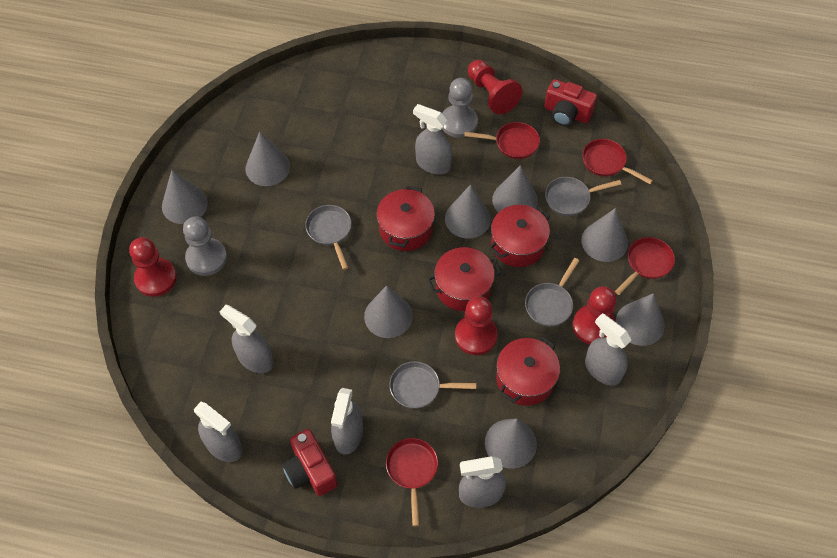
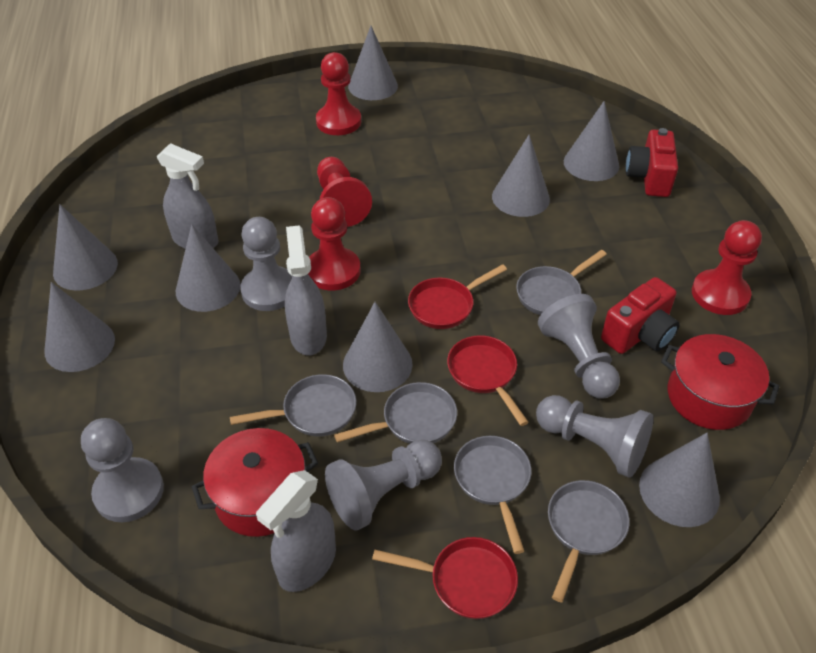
grey pan: 4 -> 5
grey pawn: 2 -> 5
grey spray bottle: 6 -> 3
red pan: 4 -> 3
red pot: 4 -> 2

